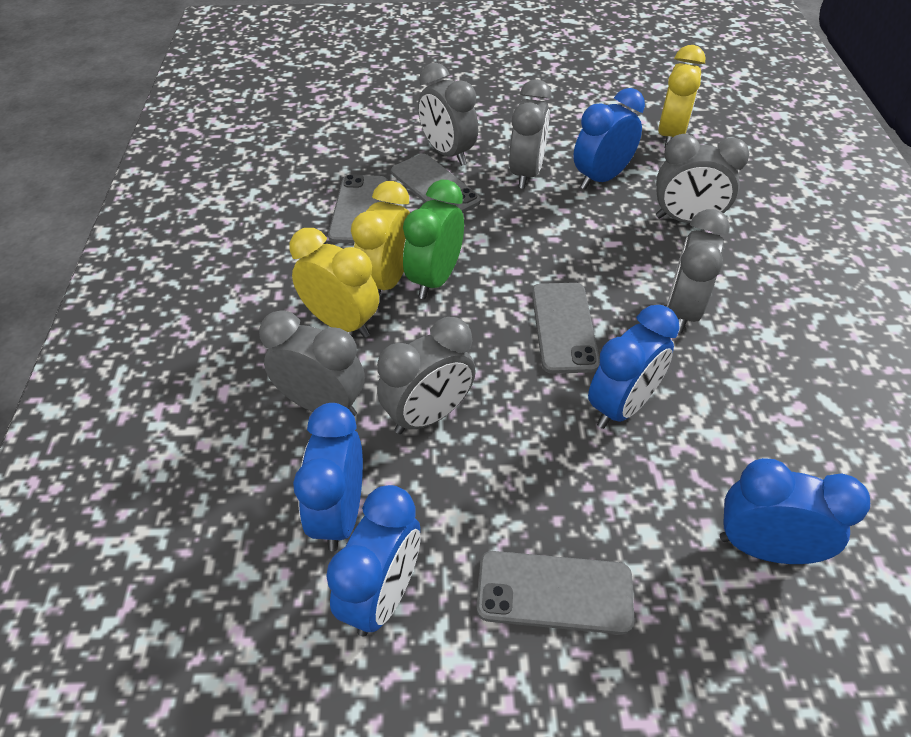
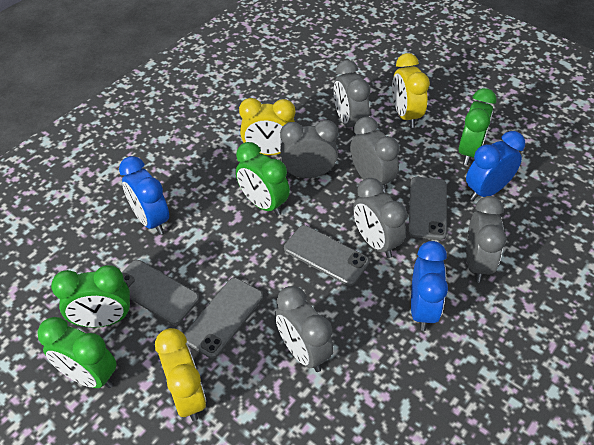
blue clock: 5 -> 3
green clock: 1 -> 4

